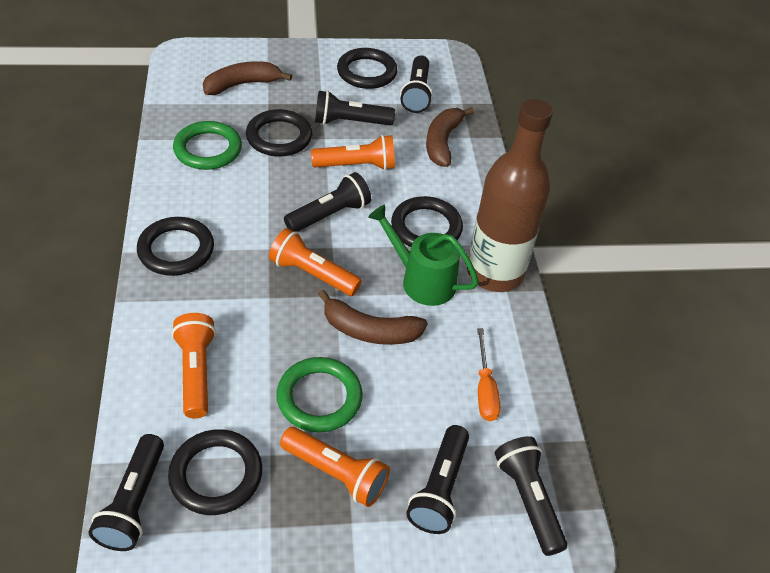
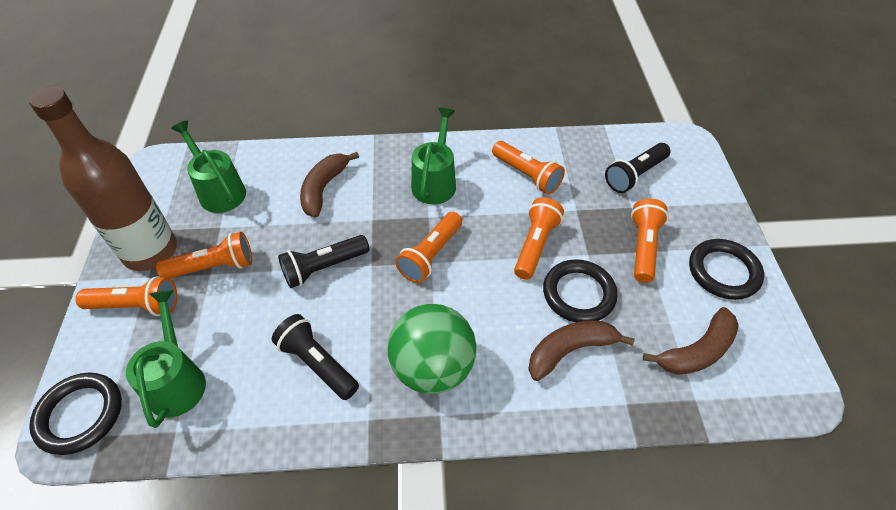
black flashlight: 6 -> 3
black ring: 5 -> 3
green ball: 0 -> 1
green ring: 2 -> 0
green watering can: 1 -> 3
orange flashlight: 4 -> 6
orange screwdriver: 1 -> 0

